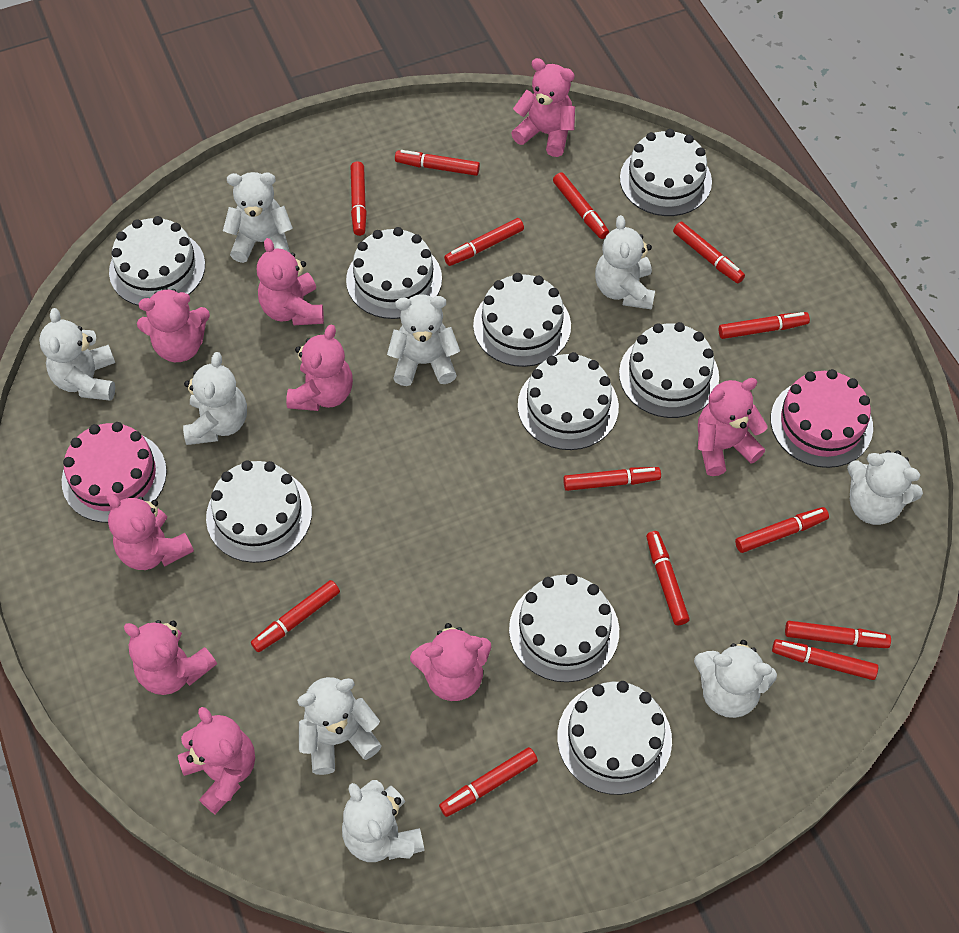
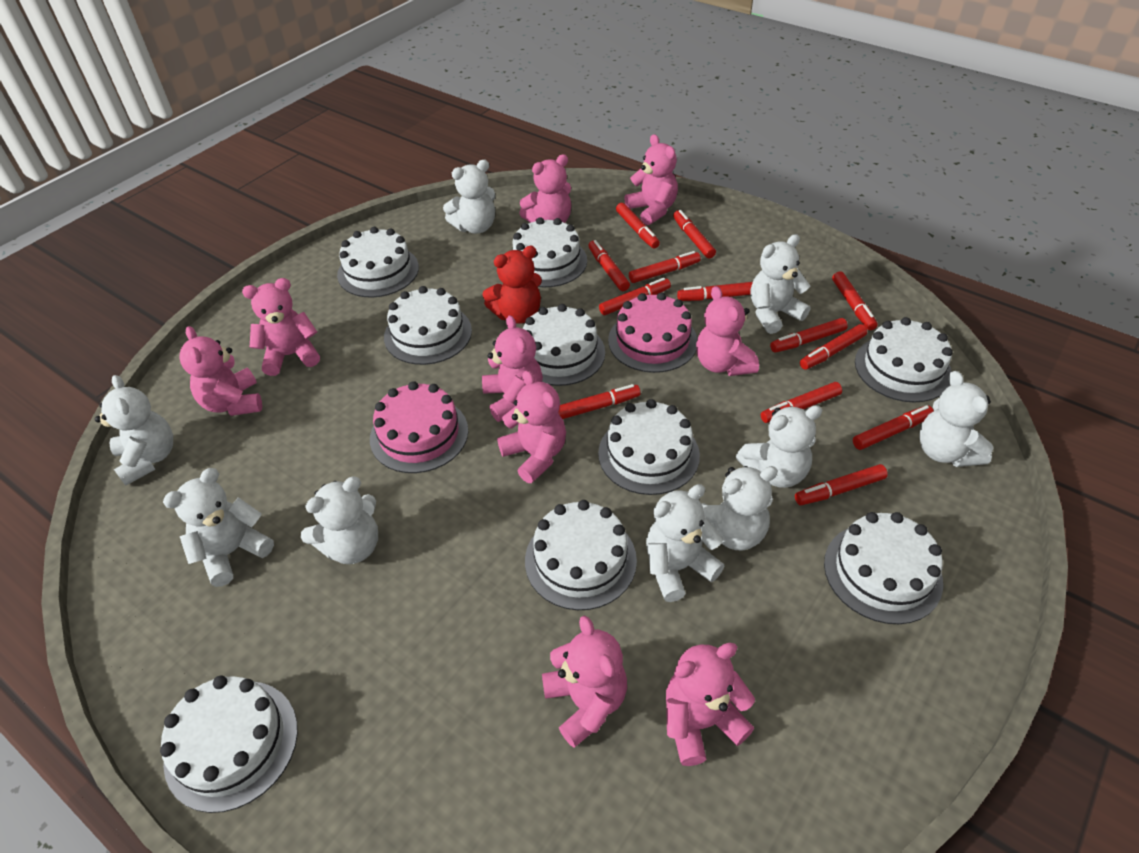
red teddy bear: 0 -> 1

